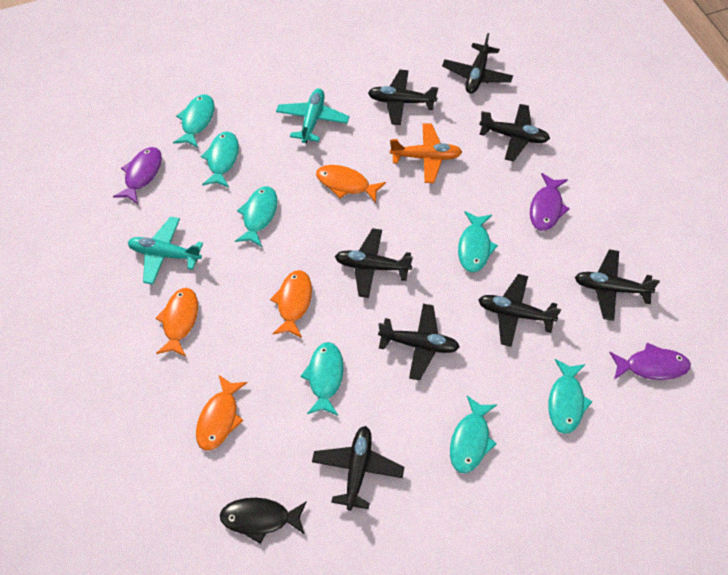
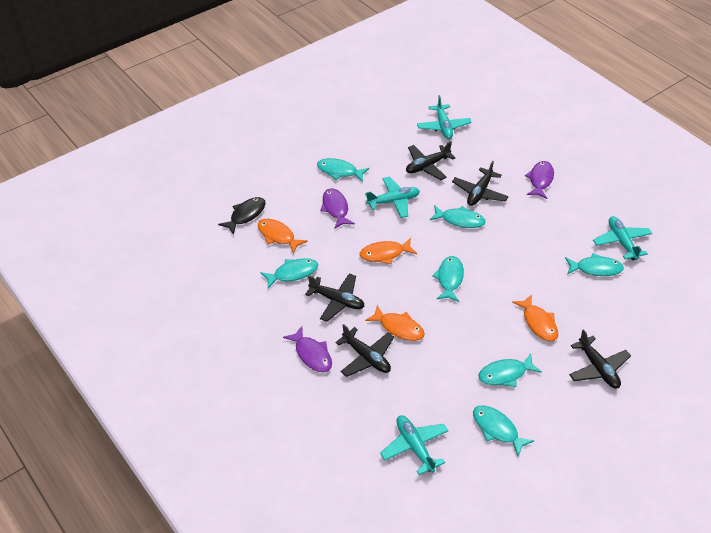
black plane: 8 -> 5
orange plane: 1 -> 0
turquoise plane: 2 -> 4

